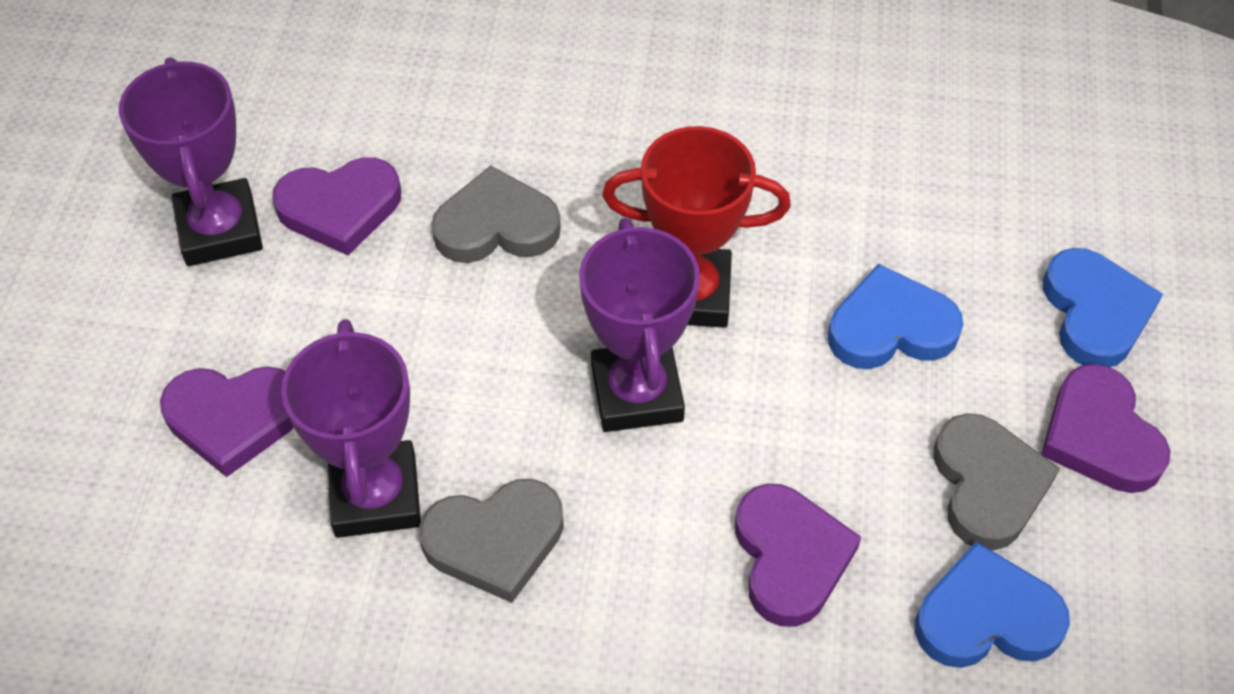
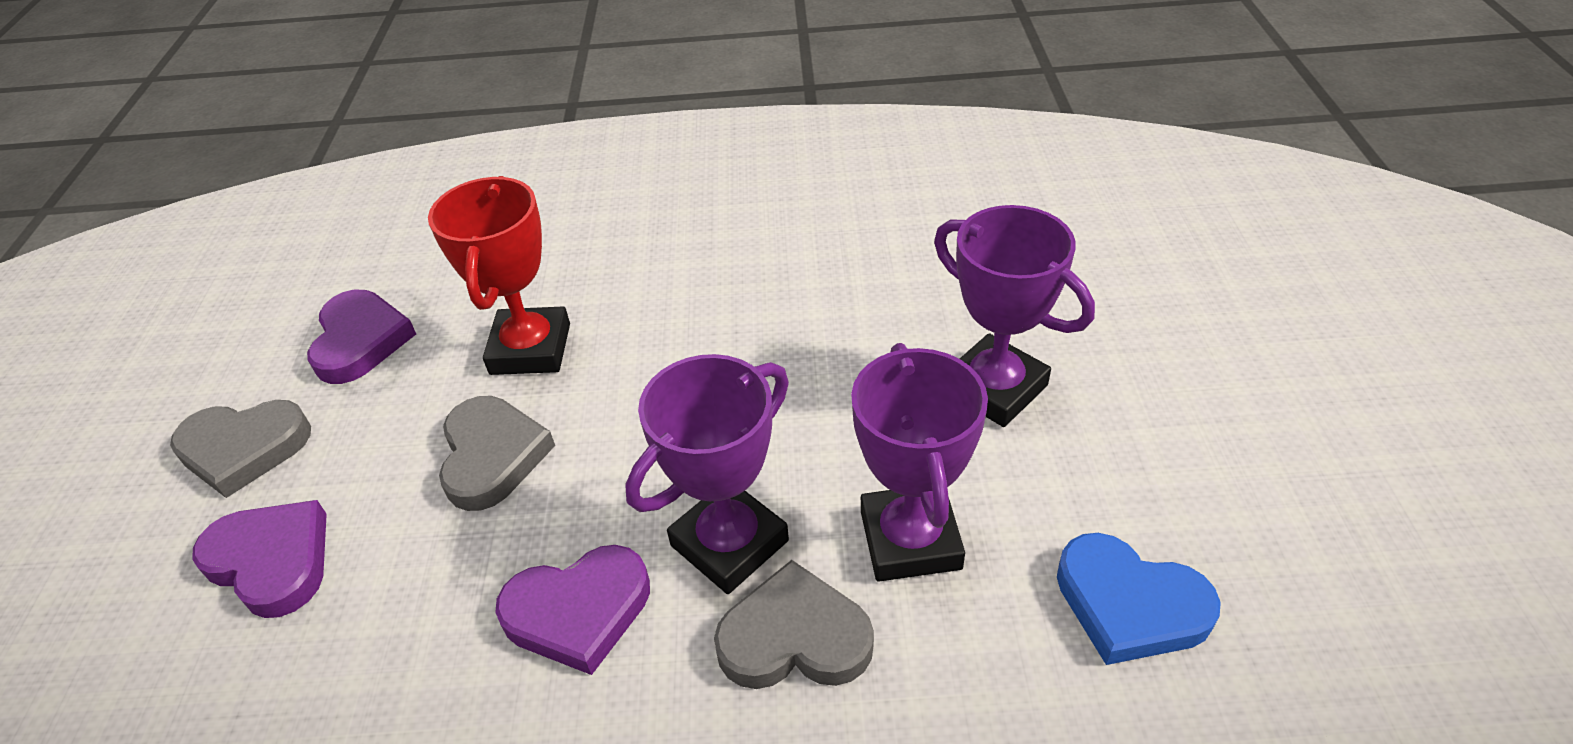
blue heart: 3 -> 1
purple heart: 4 -> 3

